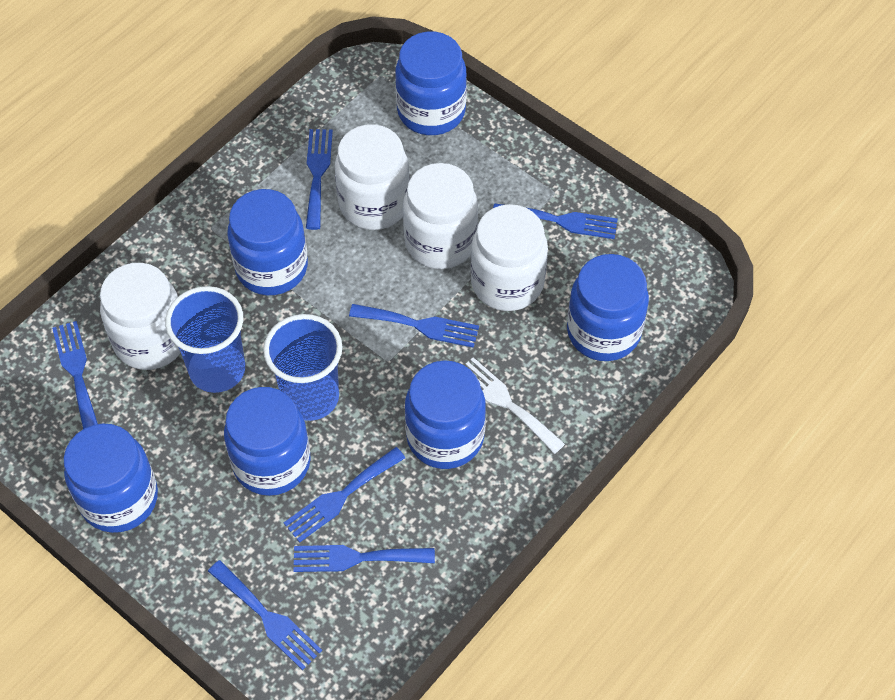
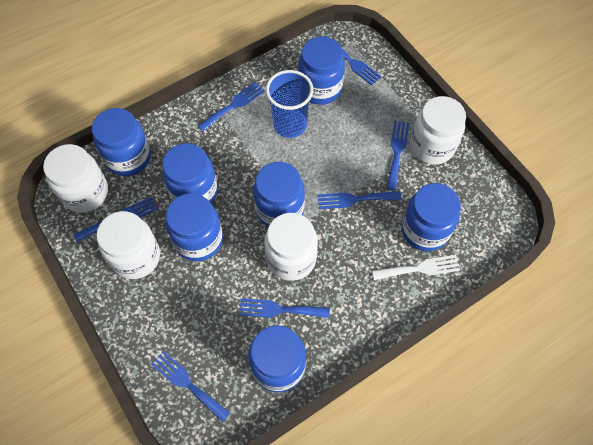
blue cup: 2 -> 1
blue jar: 6 -> 7

